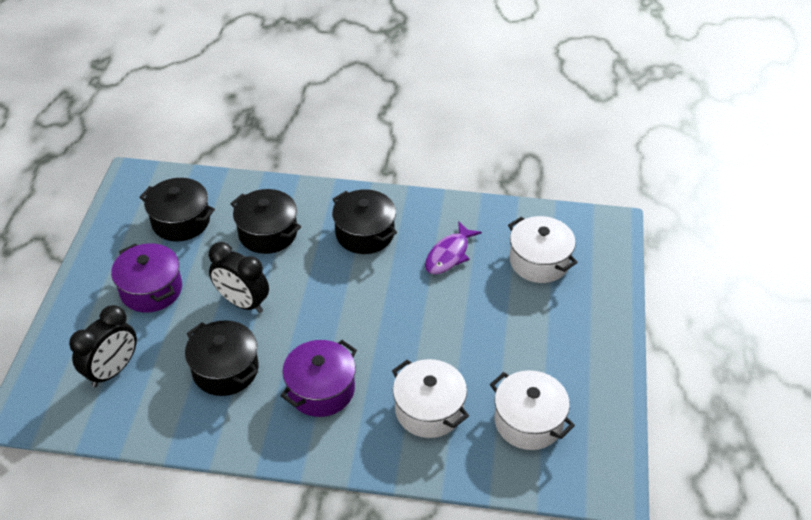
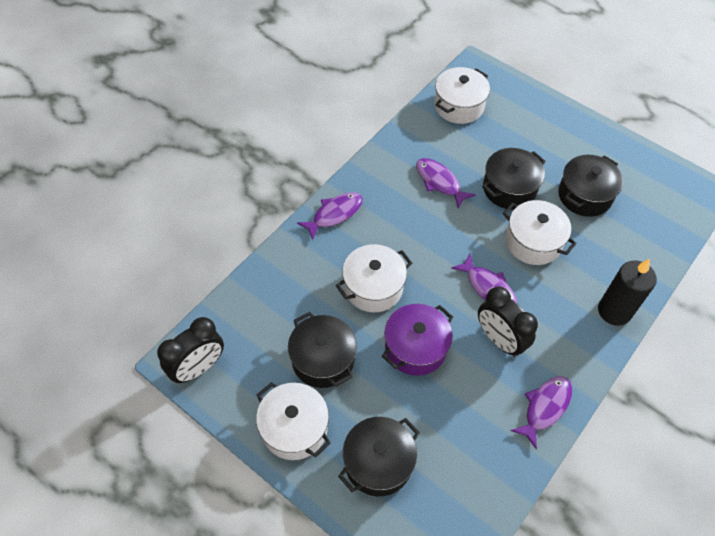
black candle: 0 -> 1
purple fish: 1 -> 4
purple pot: 2 -> 1
white pot: 3 -> 4

